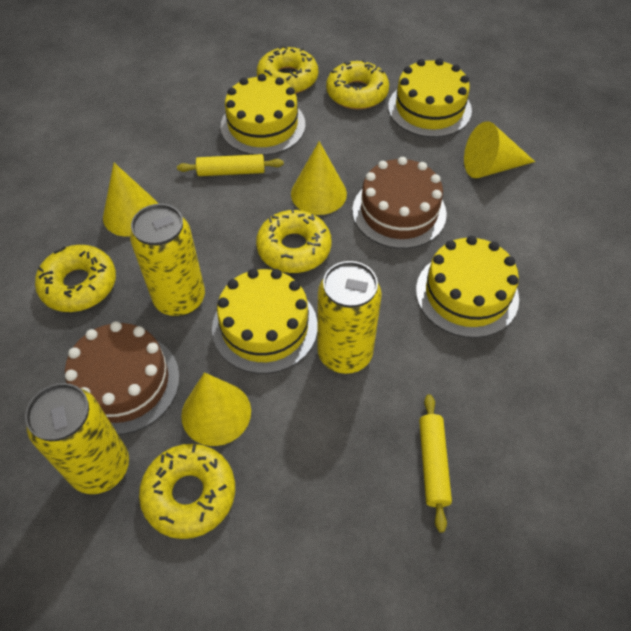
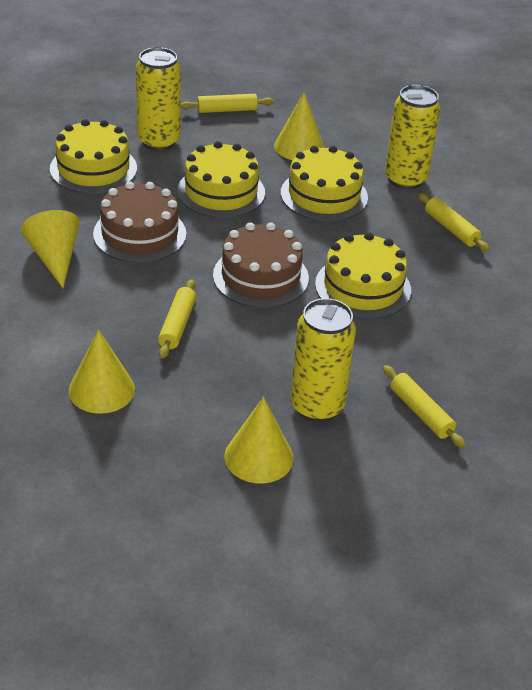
yellow donut: 5 -> 0
yellow rolling pin: 2 -> 4

